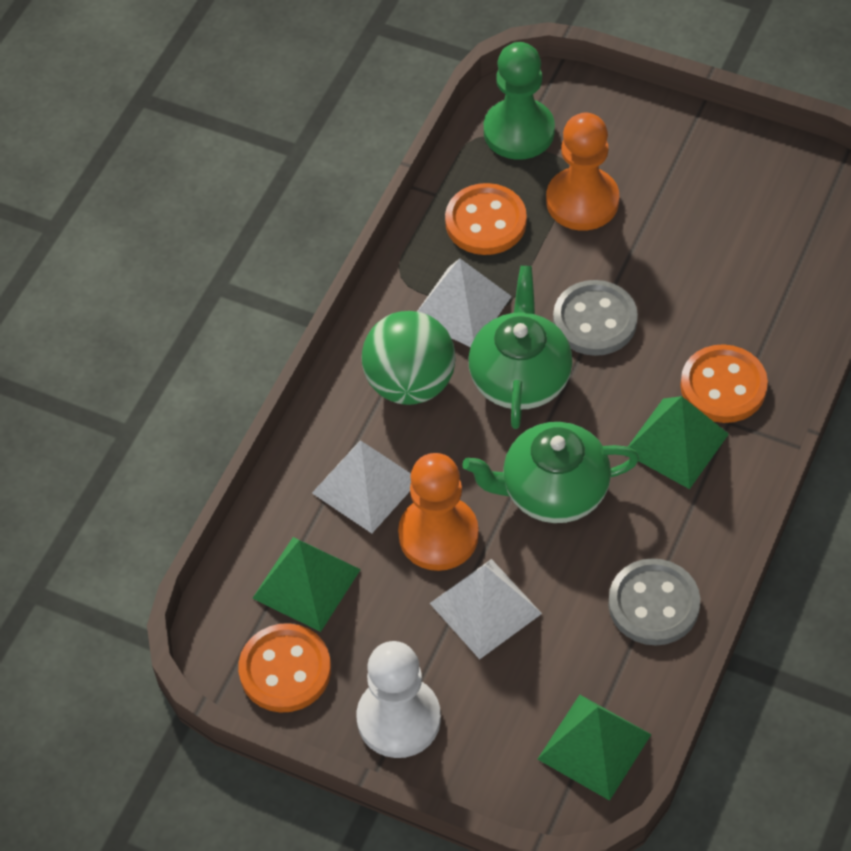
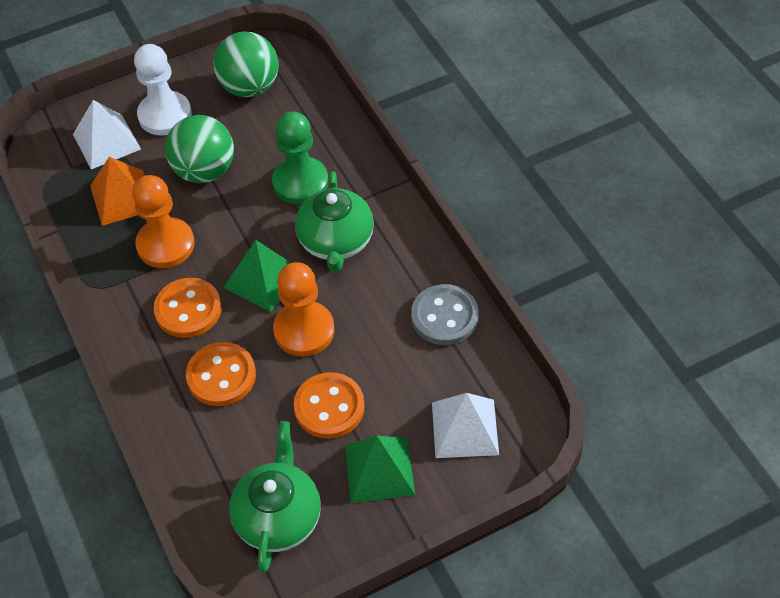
green ball: 1 -> 2
green pyramid: 3 -> 2
grey button: 2 -> 1
orange pyramid: 0 -> 1
white pyramid: 3 -> 2

